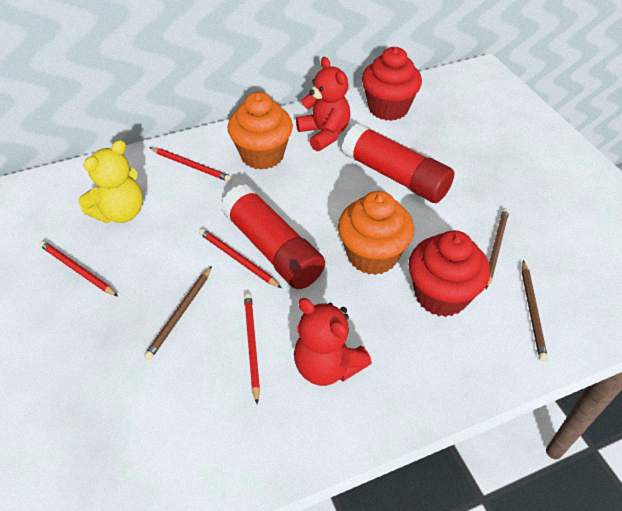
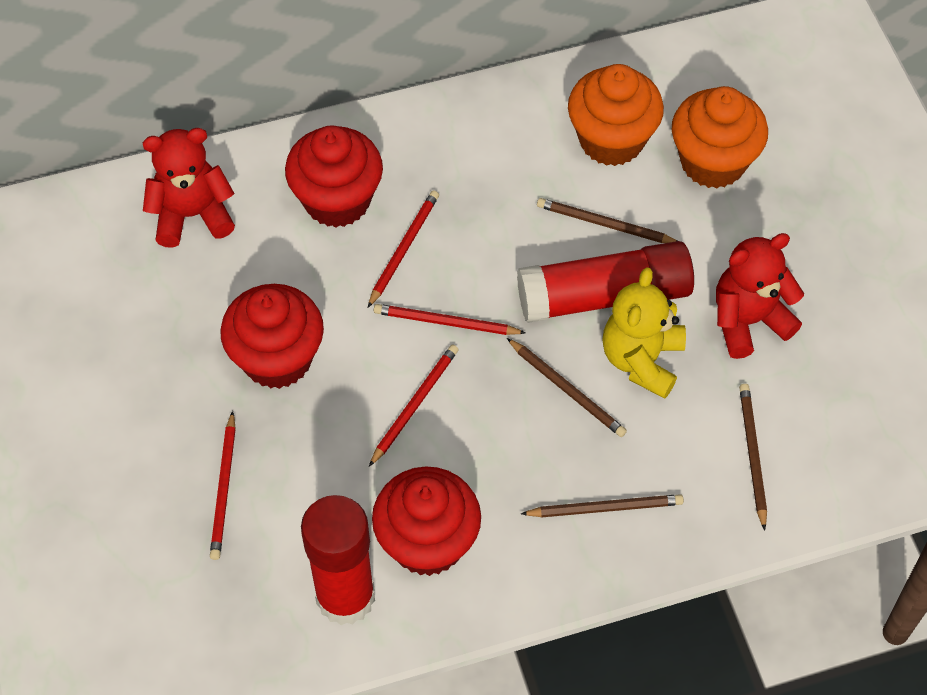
brown pencil: 3 -> 4
red cupcake: 2 -> 3

